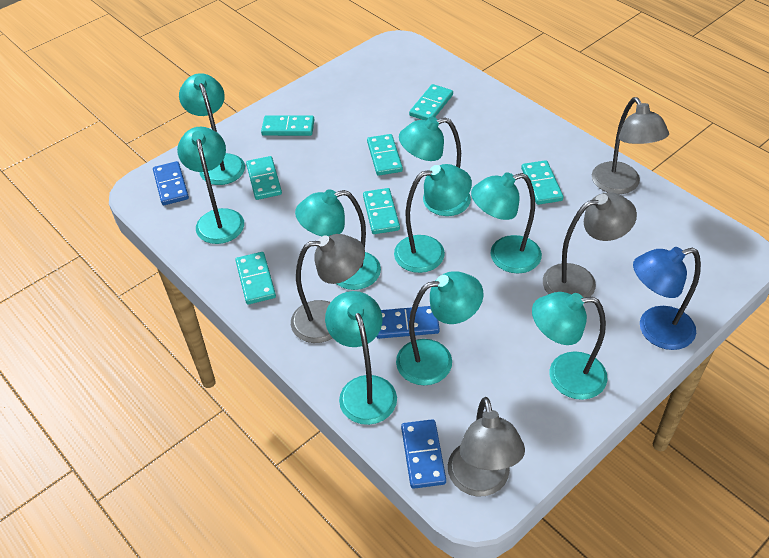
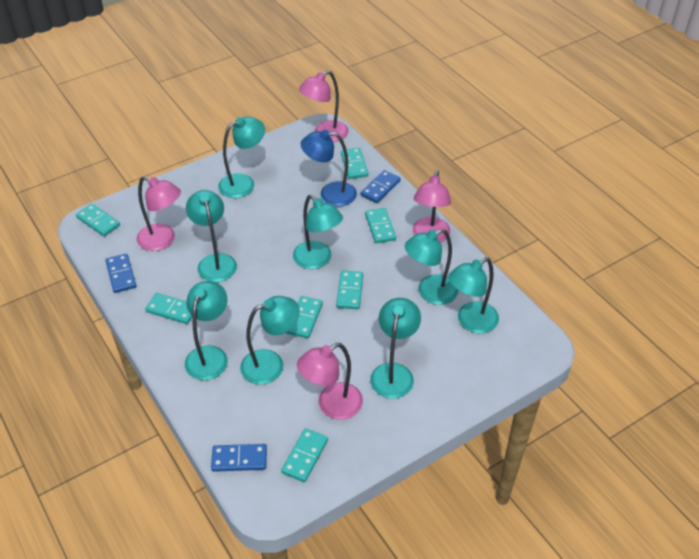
grey lamp: 4 -> 0
pink lamp: 0 -> 4
turquoise lamp: 9 -> 8

